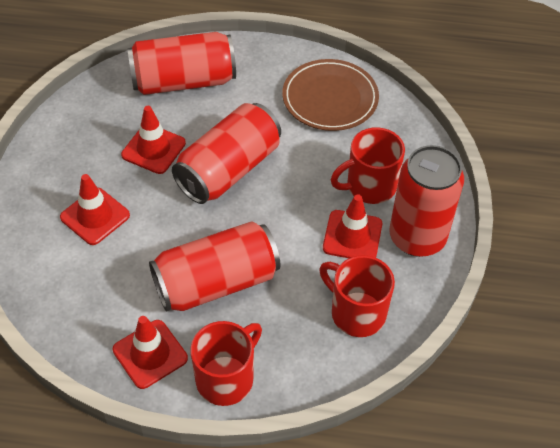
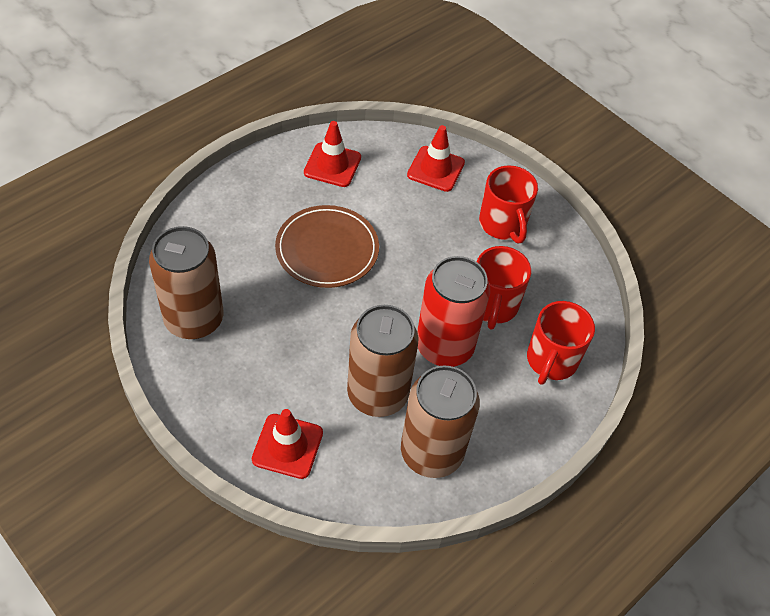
brown can: 0 -> 3
red can: 4 -> 1
red traffic cone: 4 -> 3

